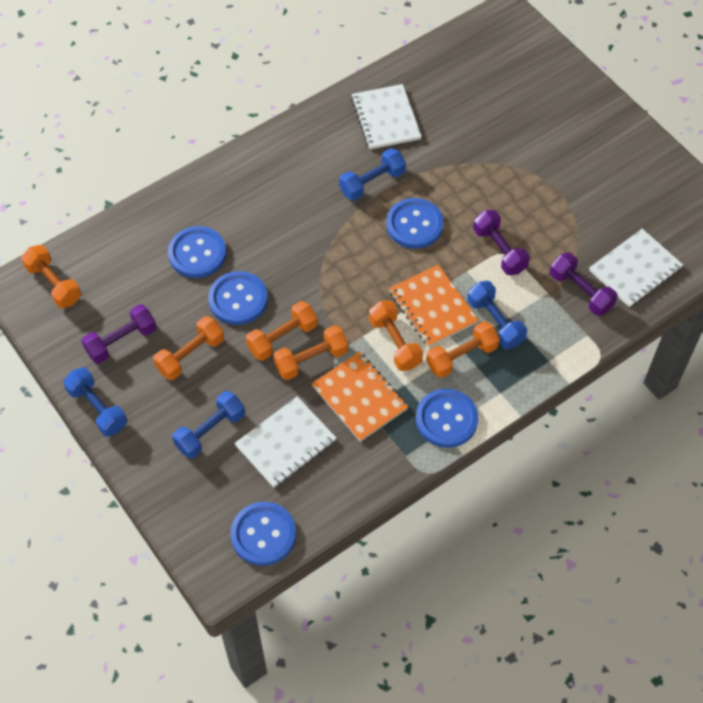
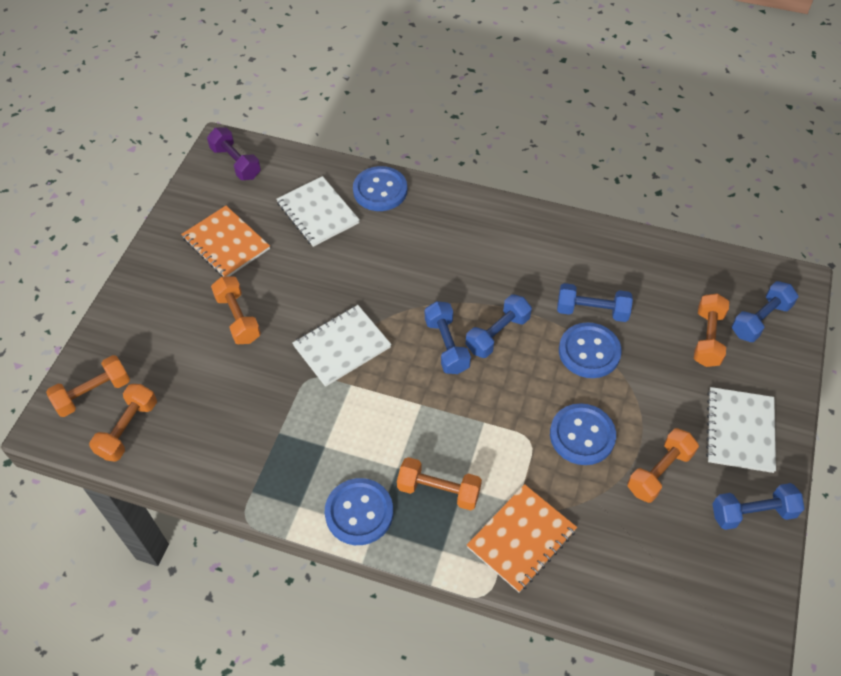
blue button: 5 -> 4
blue dumbbell: 4 -> 5
purple dumbbell: 3 -> 1

